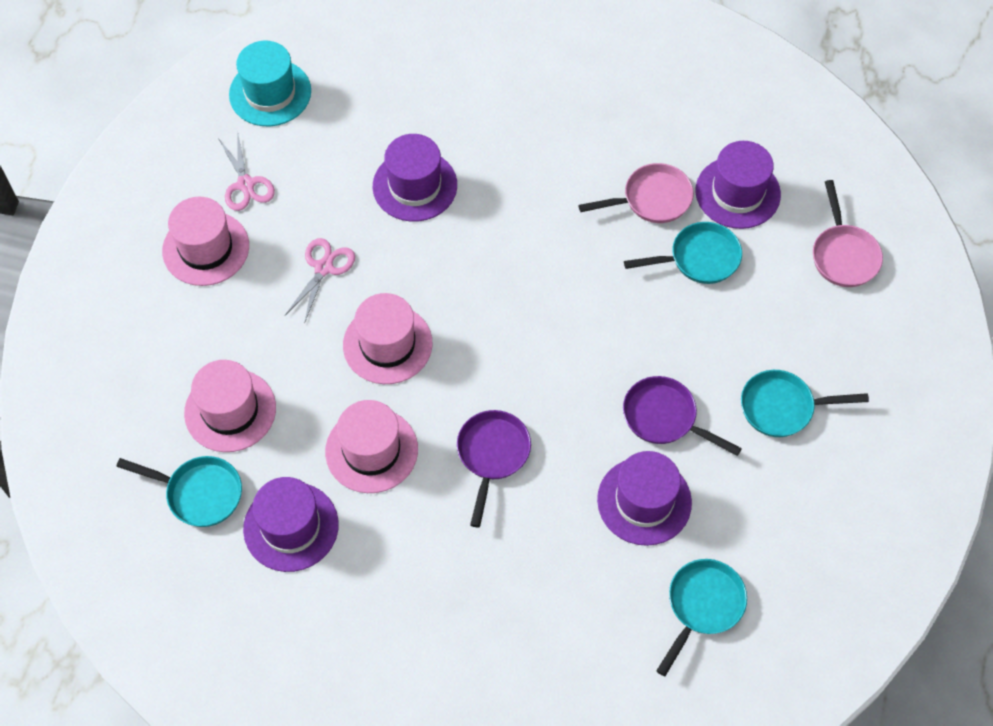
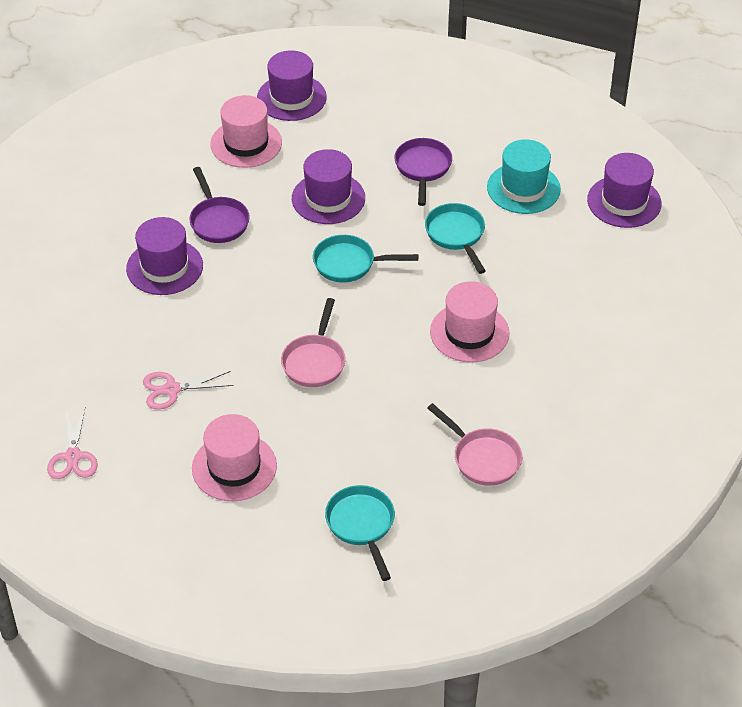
pink hat: 4 -> 3
turquoise pan: 4 -> 3

